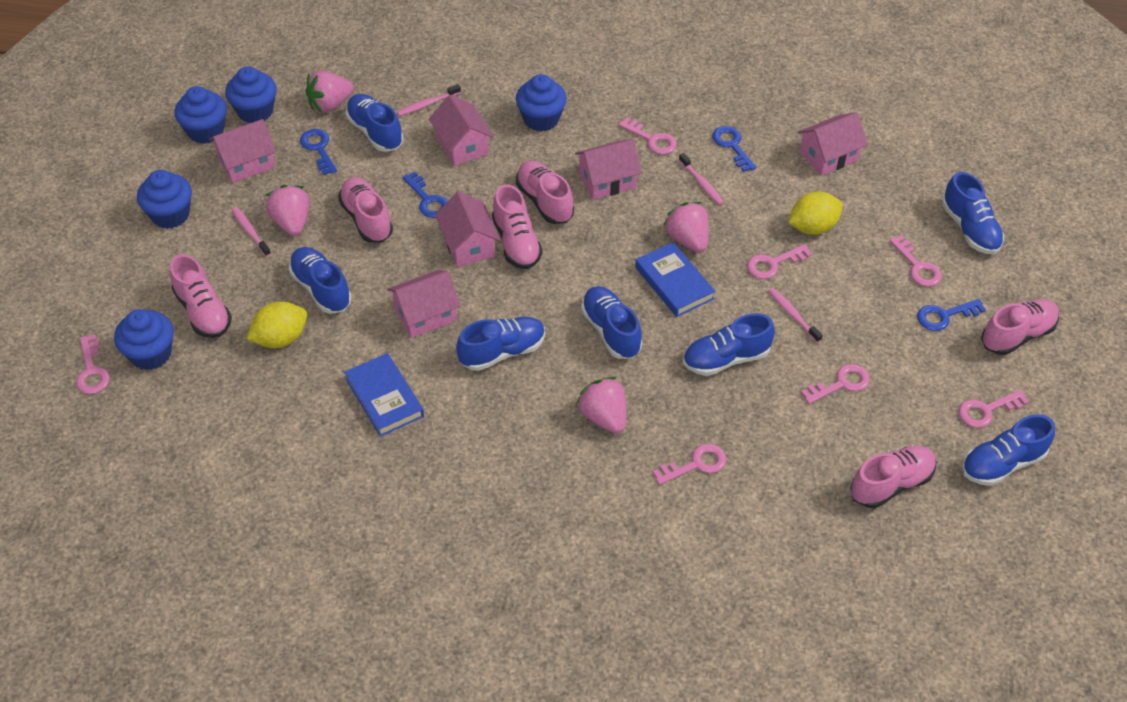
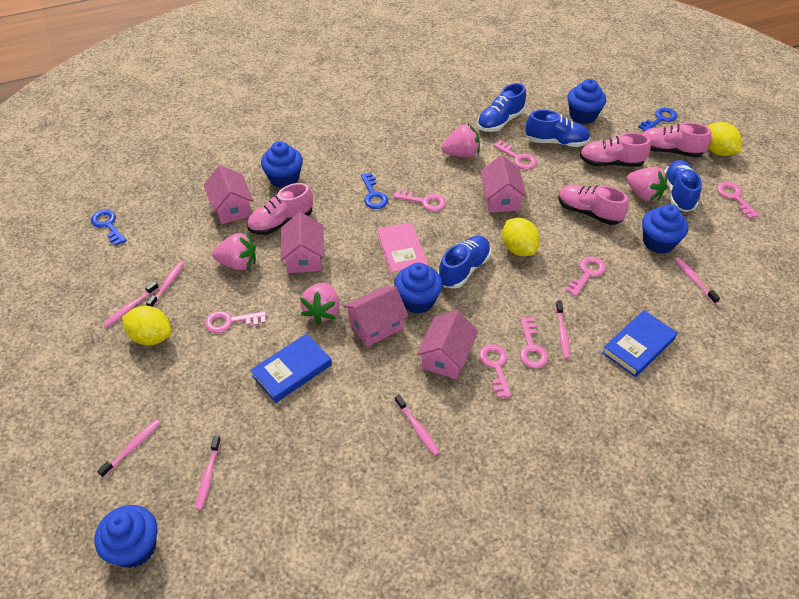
blue key: 4 -> 3
blue shoe: 7 -> 4
pink book: 0 -> 1
pink house: 6 -> 5
pink shoe: 6 -> 4
pink toothbrush: 4 -> 7
yellow lemon: 2 -> 3

